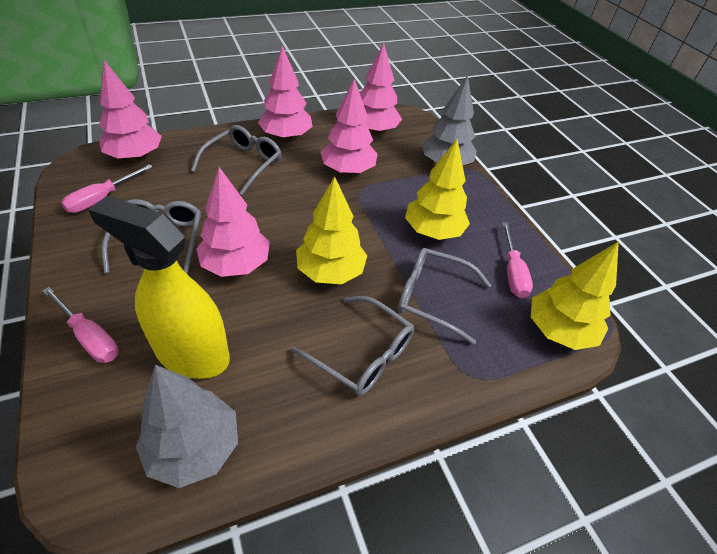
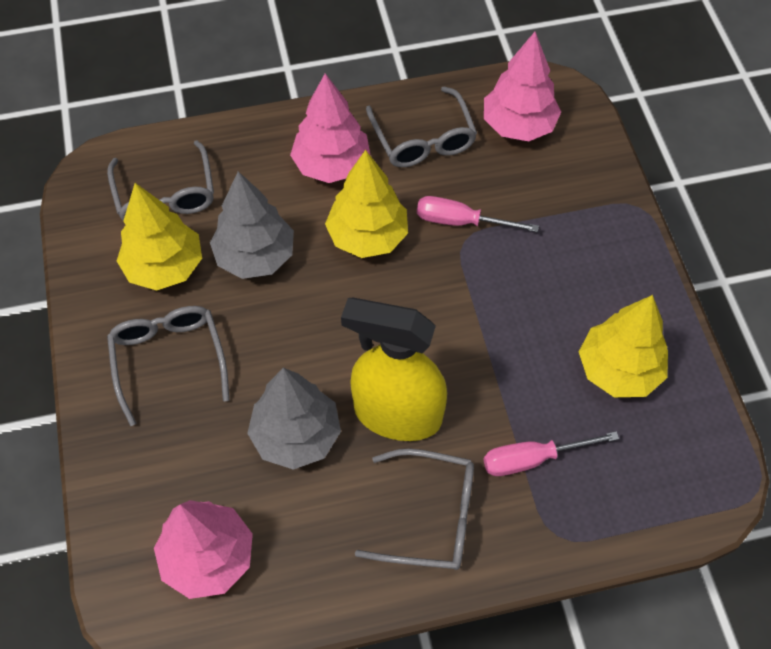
pink screwdriver: 3 -> 2
pink tree: 5 -> 3

